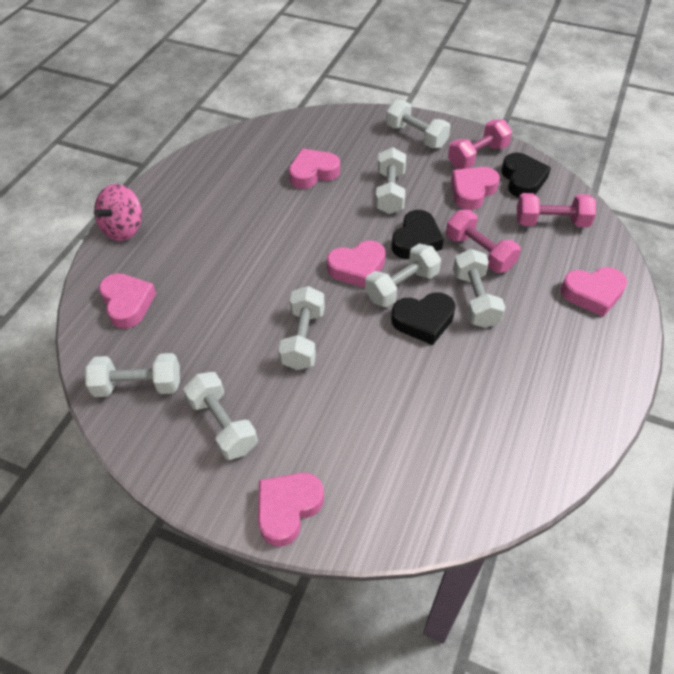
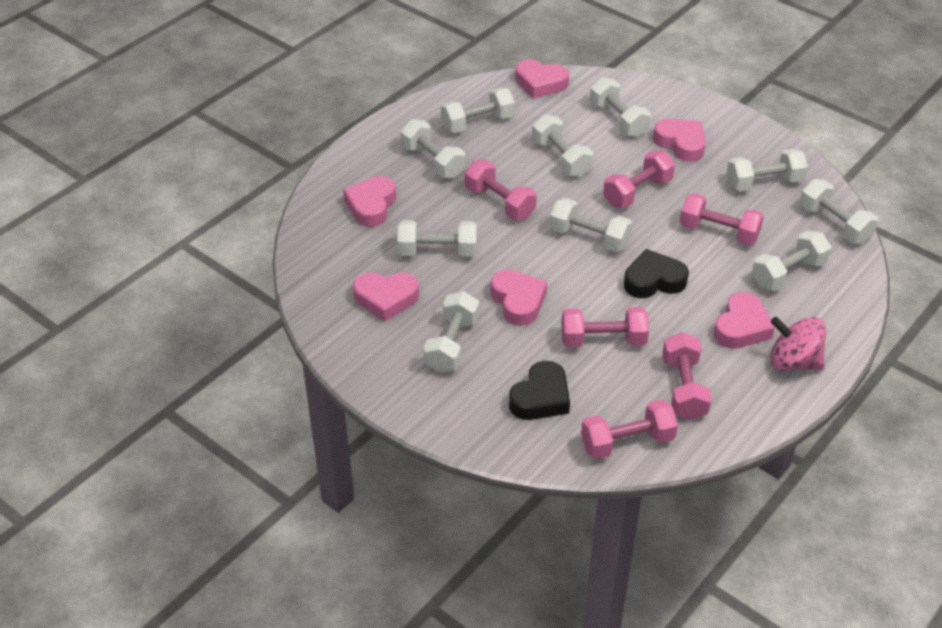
black heart: 3 -> 2
pink dumbbell: 3 -> 6
white dumbbell: 7 -> 10

